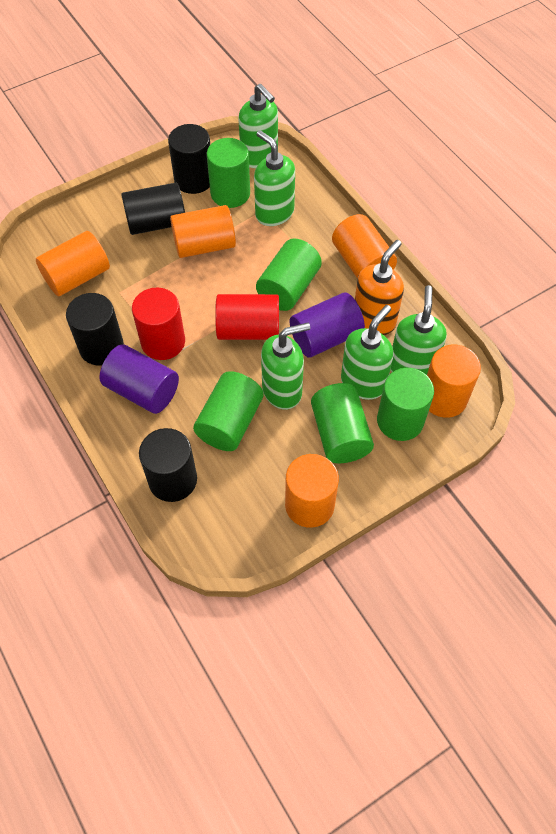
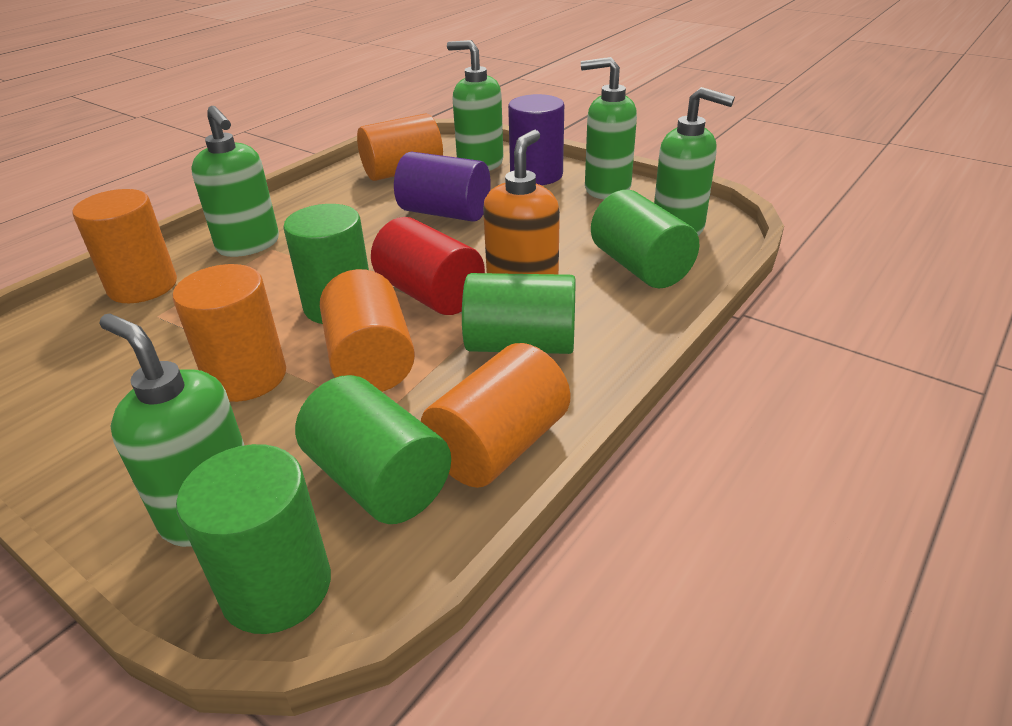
black cylinder: 4 -> 0
red cylinder: 2 -> 1

